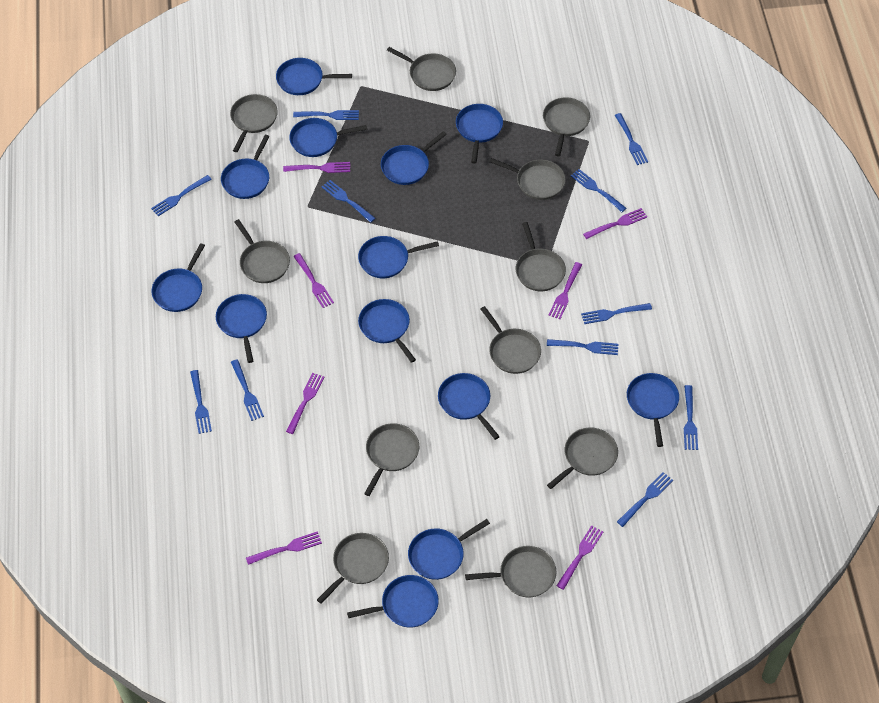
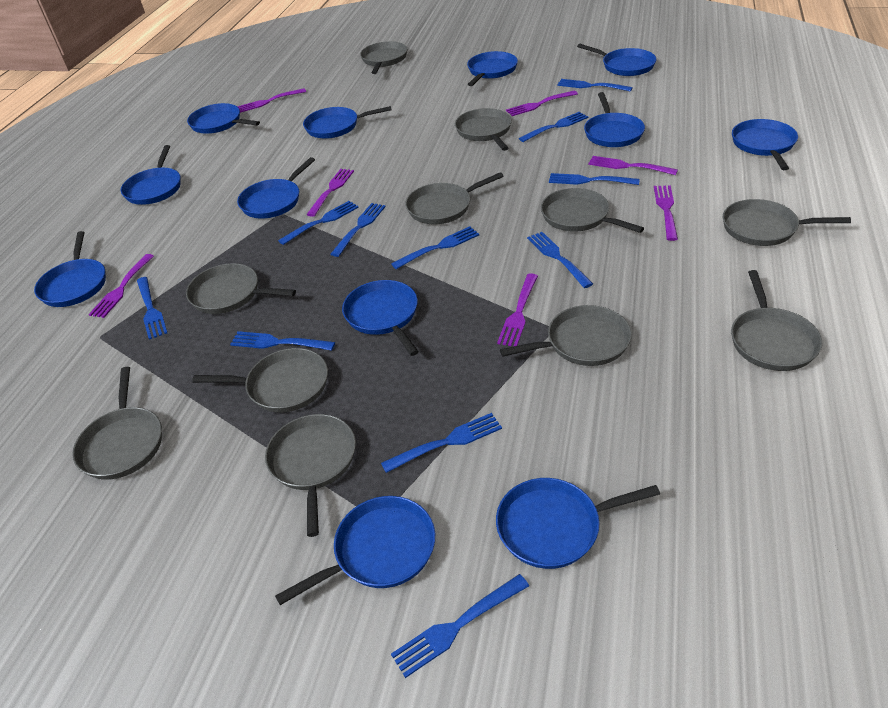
blue pan: 13 -> 12

